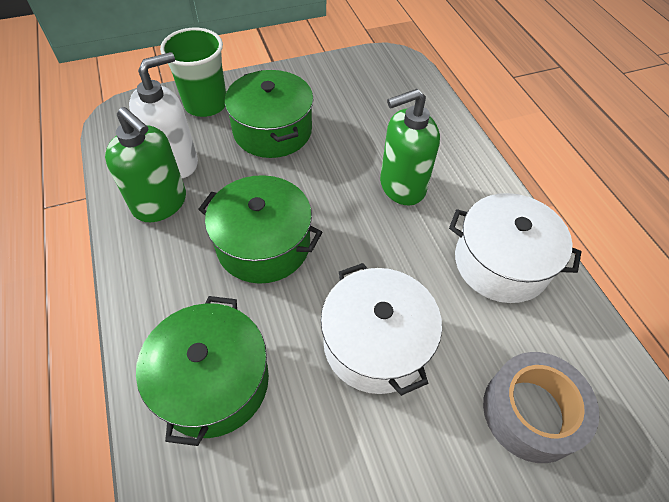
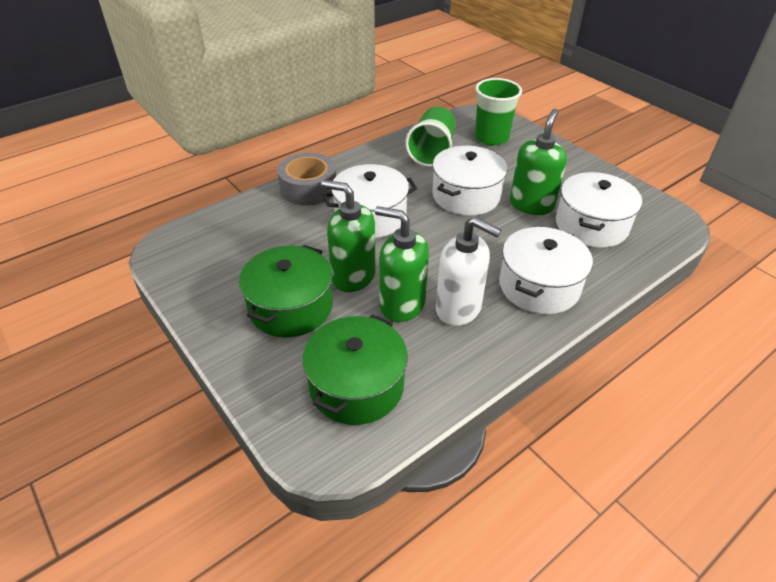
green cup: 1 -> 2
green pot: 3 -> 2
green soap dispenser: 2 -> 3
white pot: 2 -> 4

